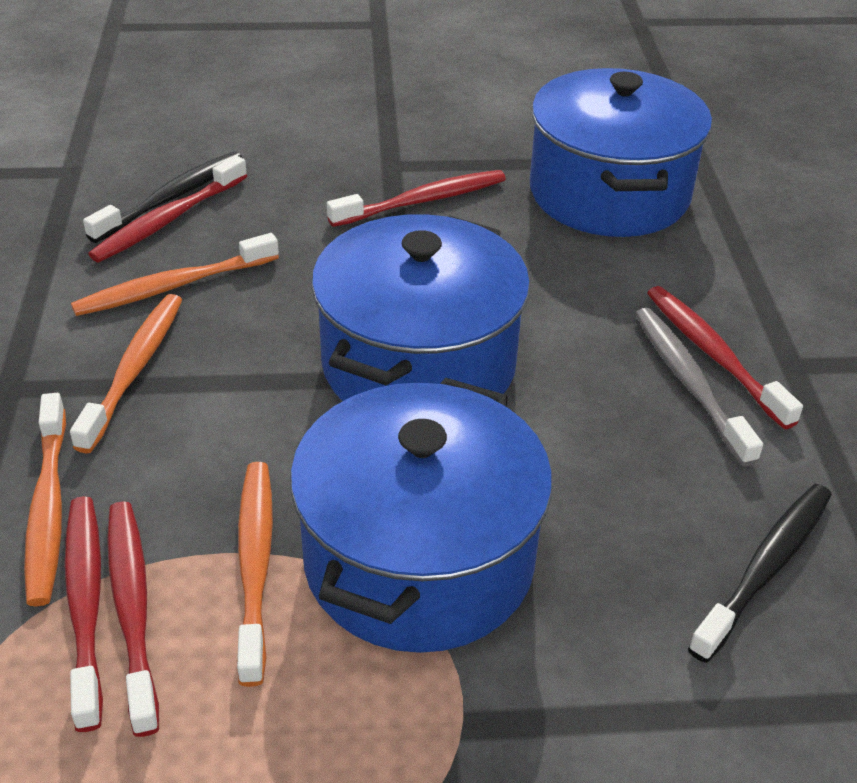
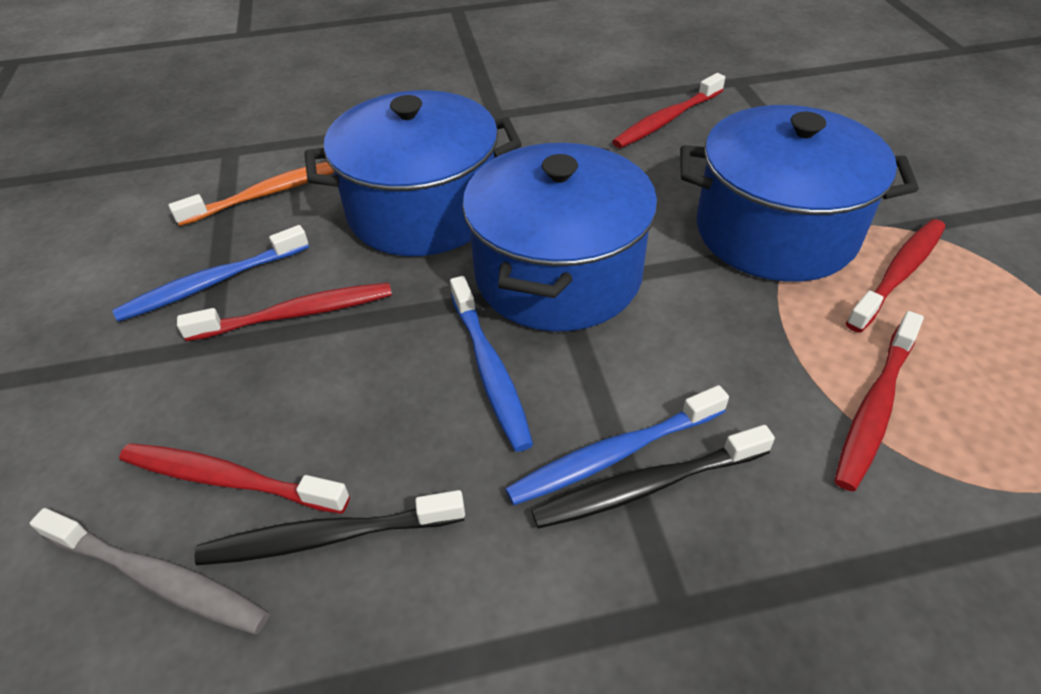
blue toothbrush: 0 -> 3
orange toothbrush: 4 -> 1

